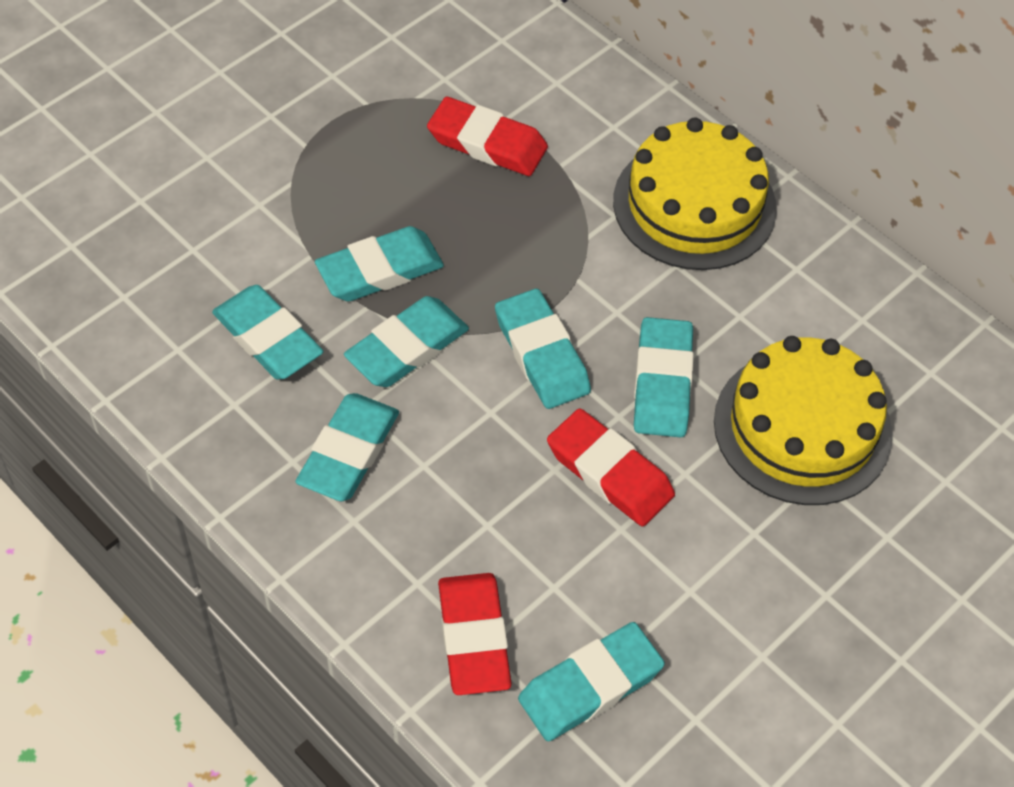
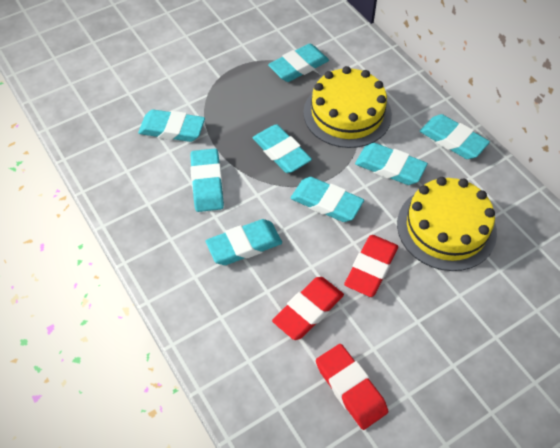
turquoise eraser: 7 -> 8

